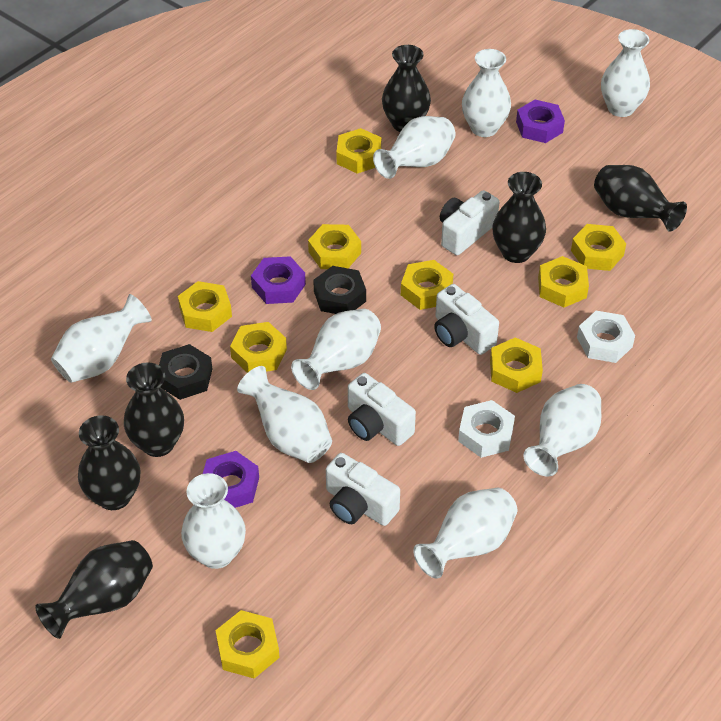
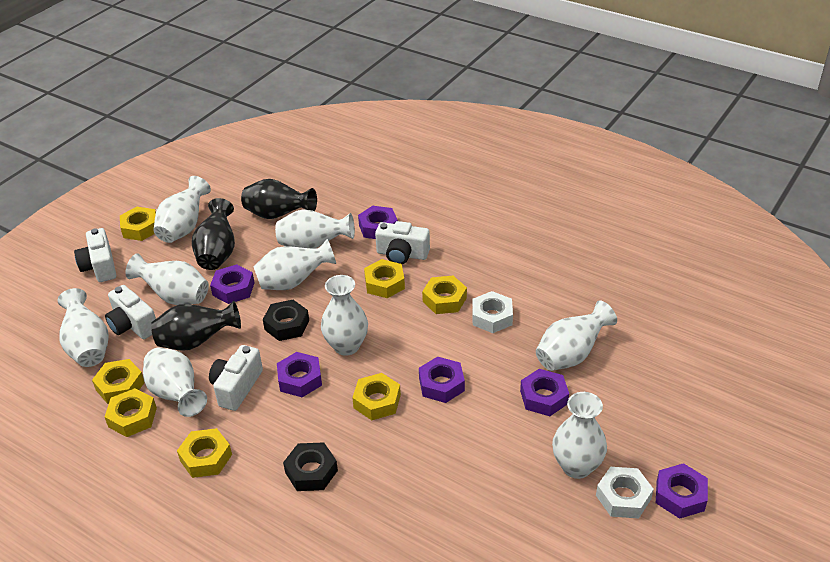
black vase: 6 -> 3
purple nut: 3 -> 6
yellow nut: 9 -> 7

